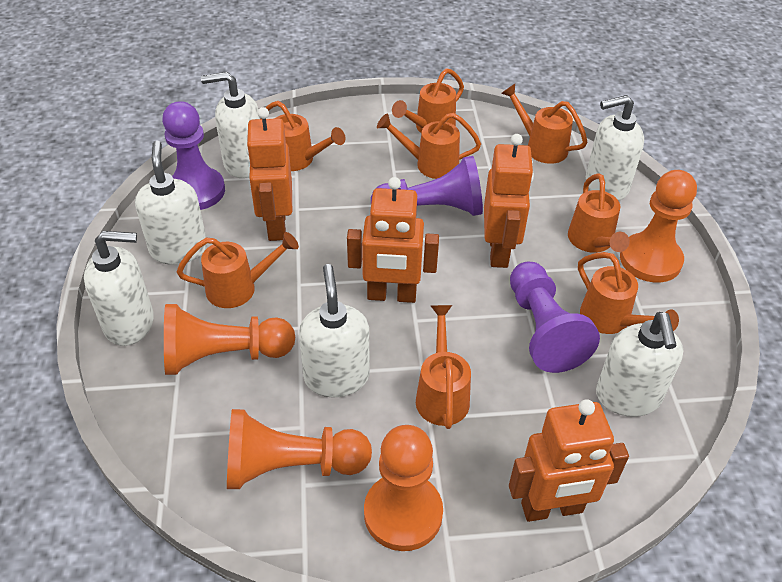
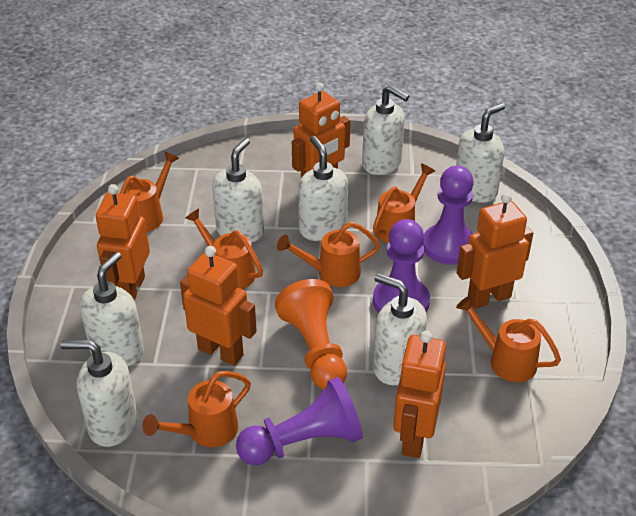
orange pawn: 4 -> 1
orange robot: 4 -> 5
orange watering can: 8 -> 6
white soap dispenser: 6 -> 7

